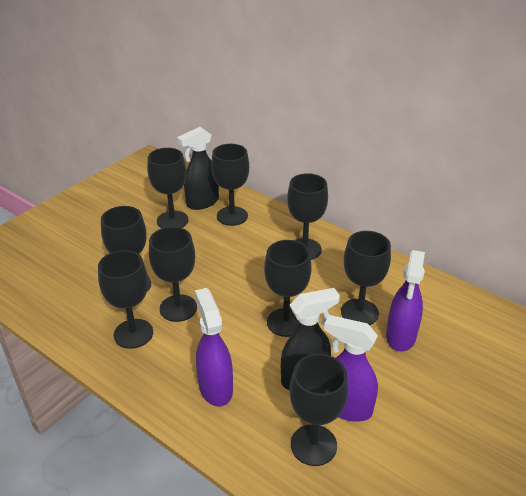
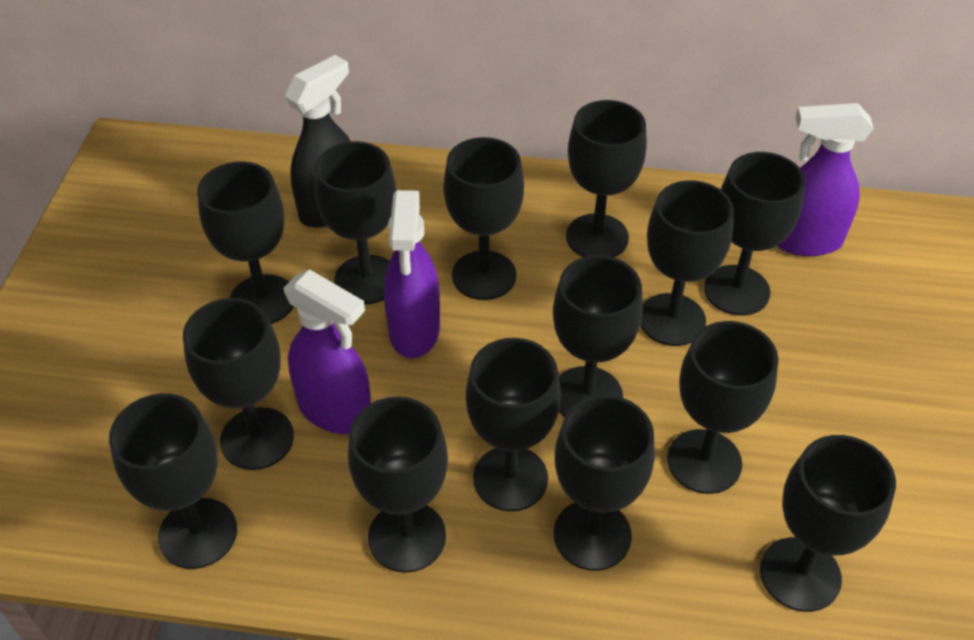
black goblet: 9 -> 14
black spray bottle: 2 -> 1

